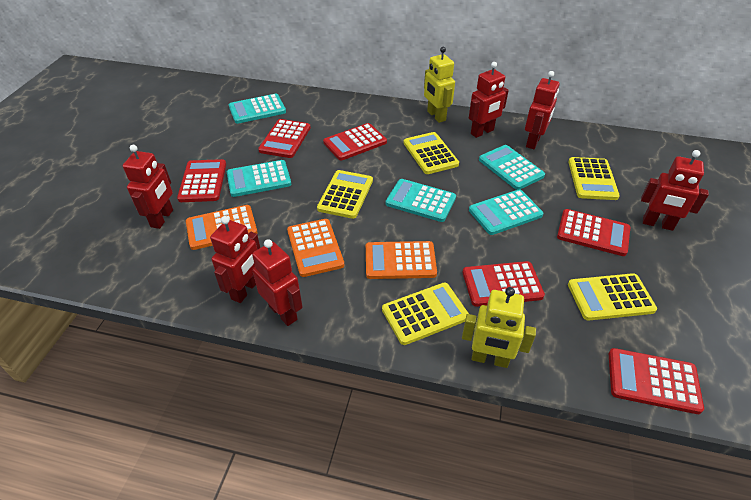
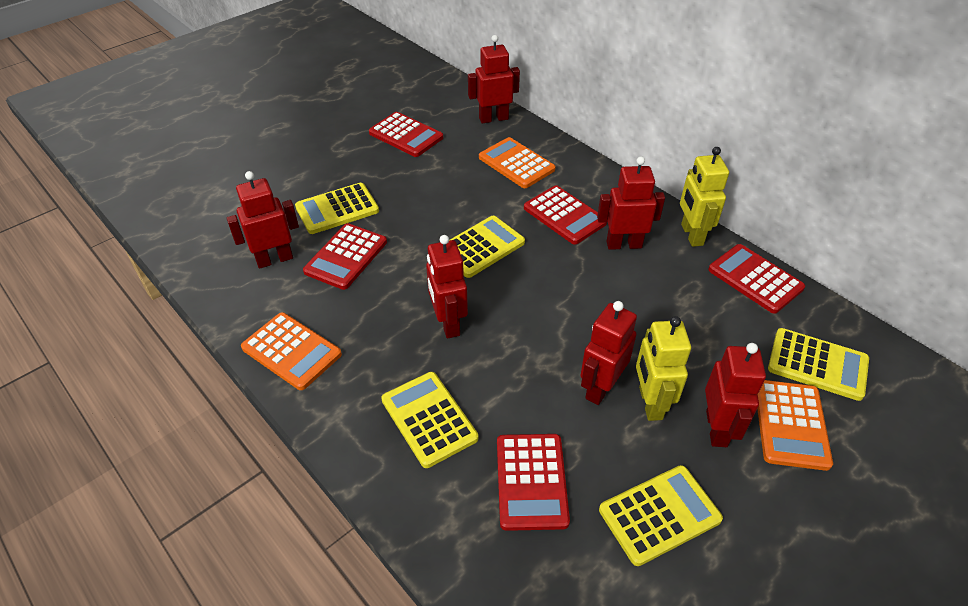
red calculator: 6 -> 5
turquoise calculator: 5 -> 0

